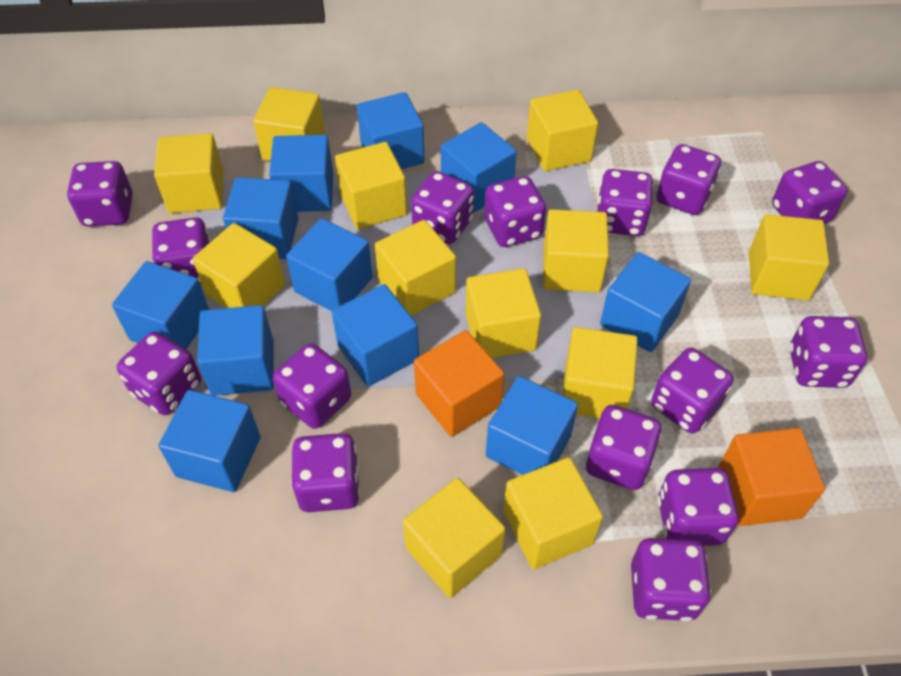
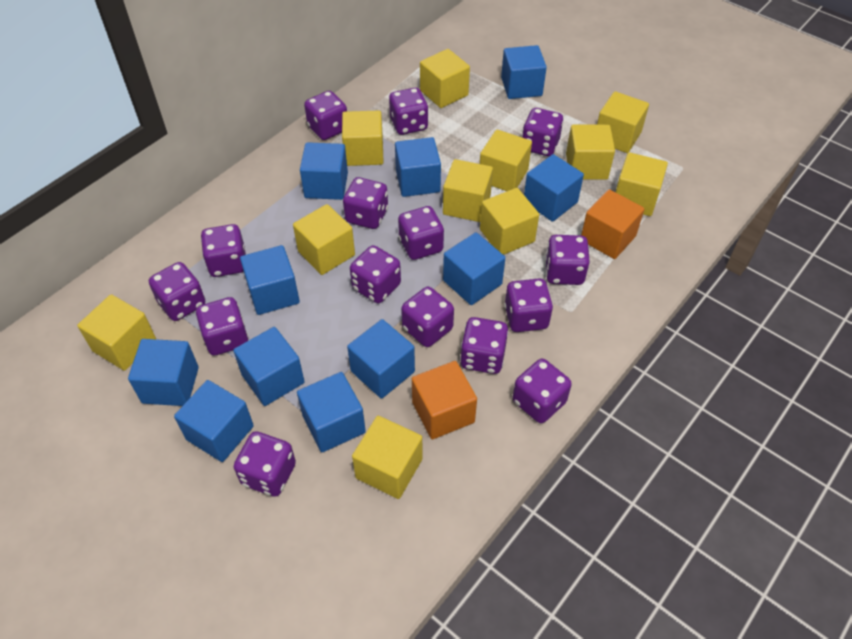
yellow cube: 12 -> 11

